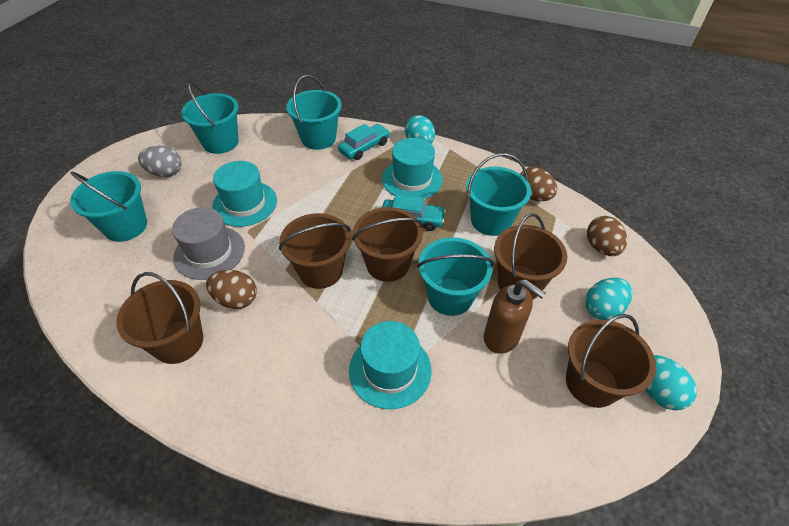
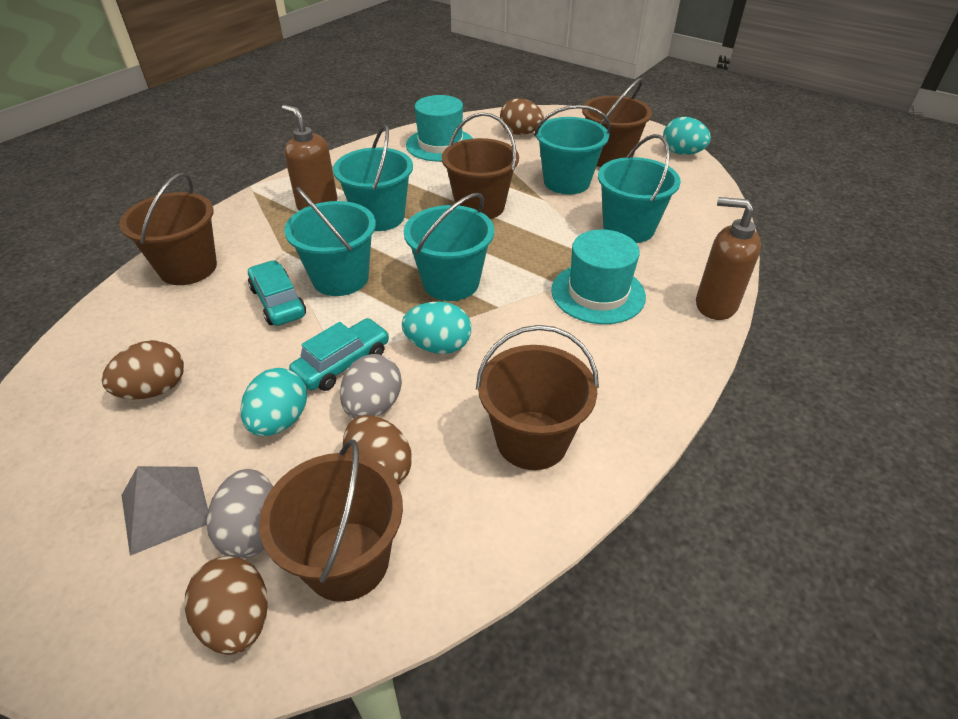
brown egg: 3 -> 4
brown soap dispenser: 1 -> 2
grey egg: 1 -> 2
grey hat: 1 -> 0
grey pyramid: 0 -> 1
turquoise hat: 3 -> 2

